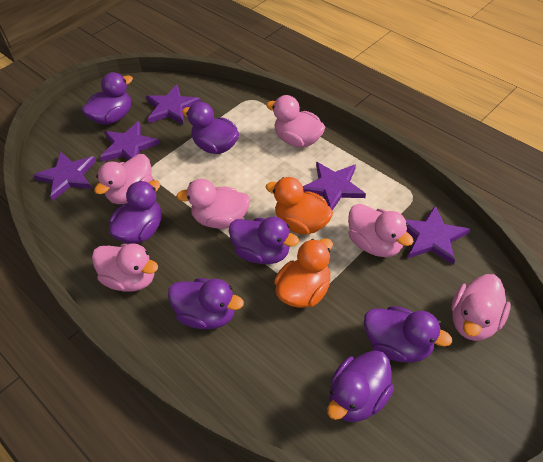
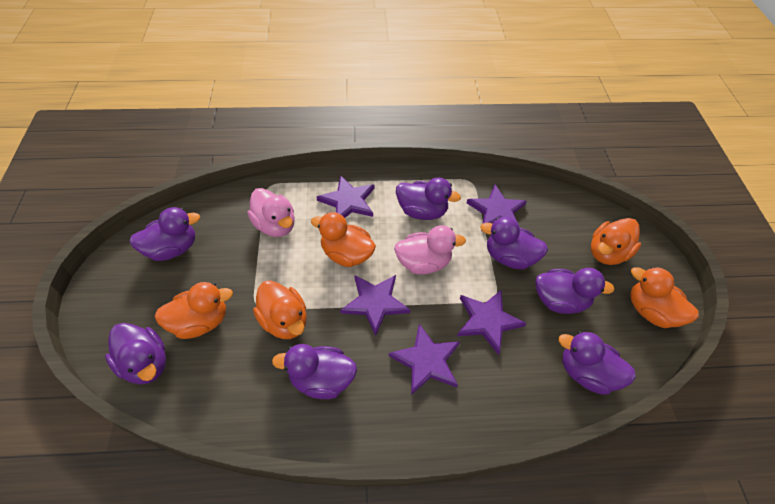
orange duck: 2 -> 5
pink duck: 6 -> 2

